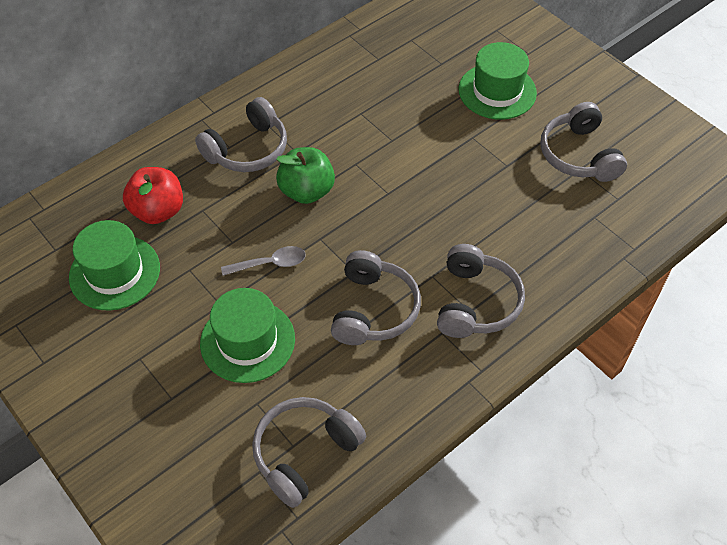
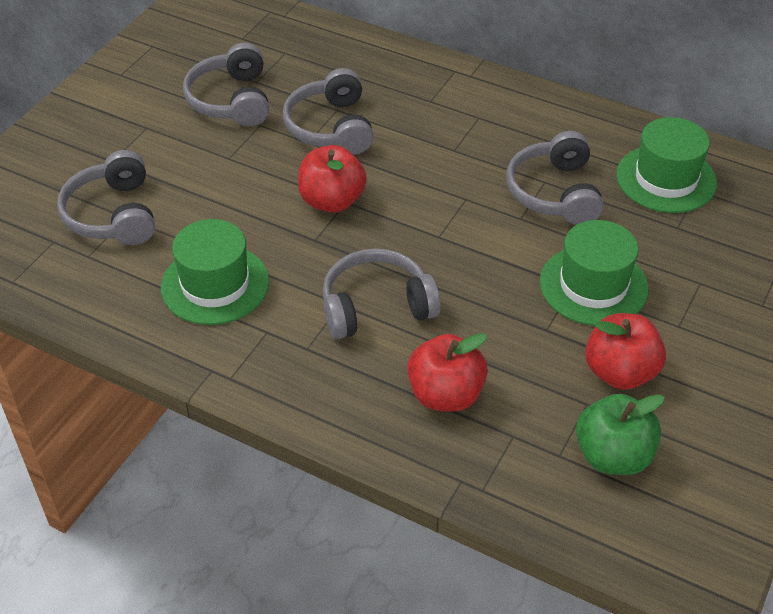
grey spoon: 1 -> 0
red apple: 1 -> 3

